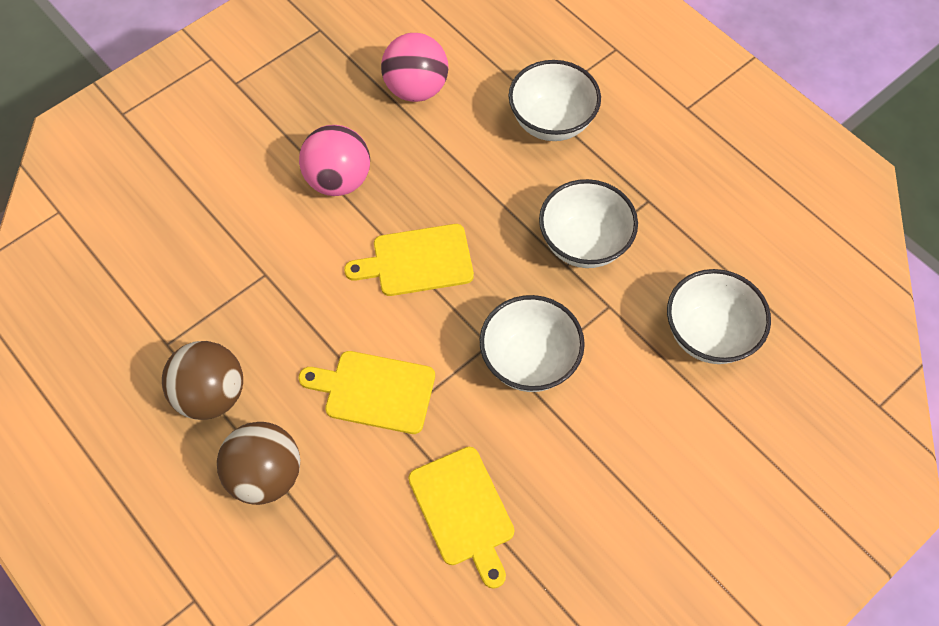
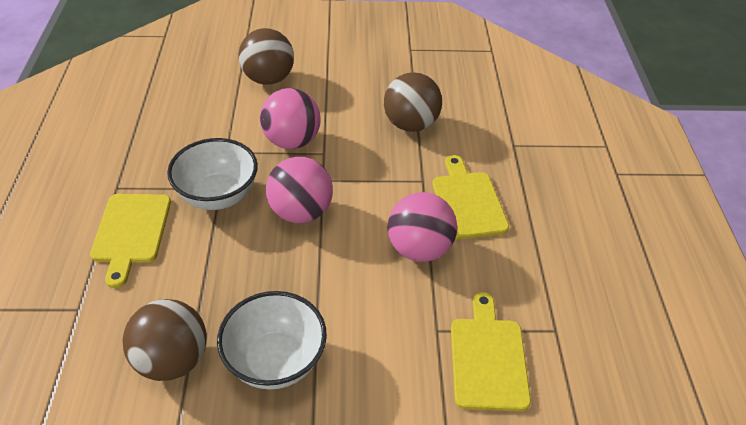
brown ball: 2 -> 3
pink ball: 2 -> 3
white bowl: 4 -> 2

